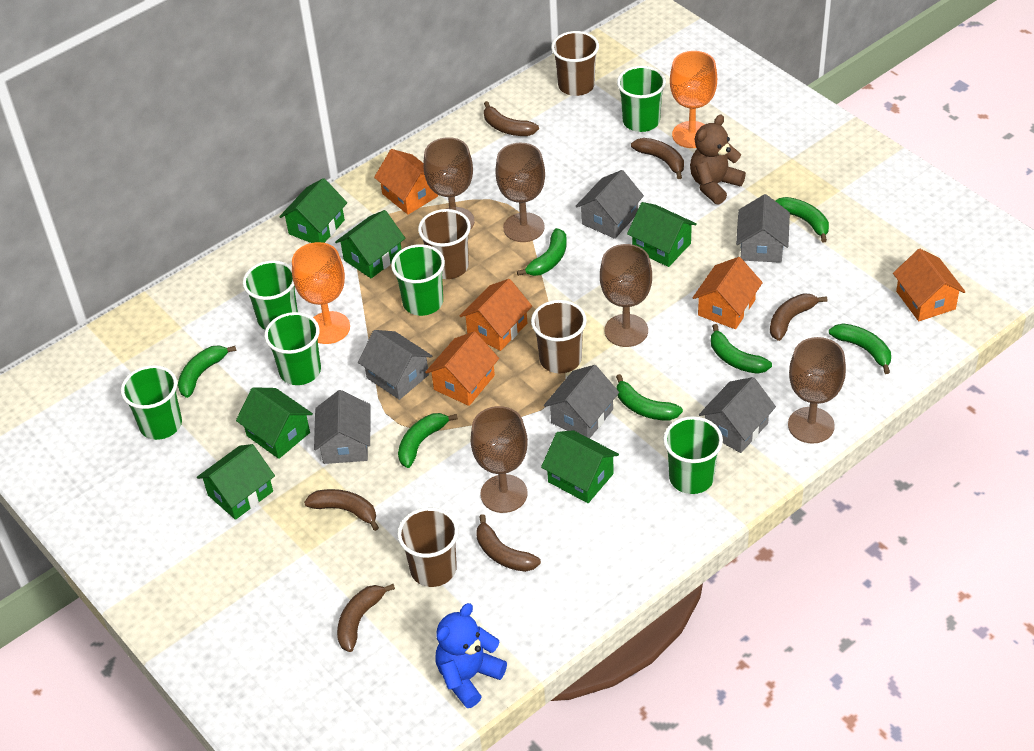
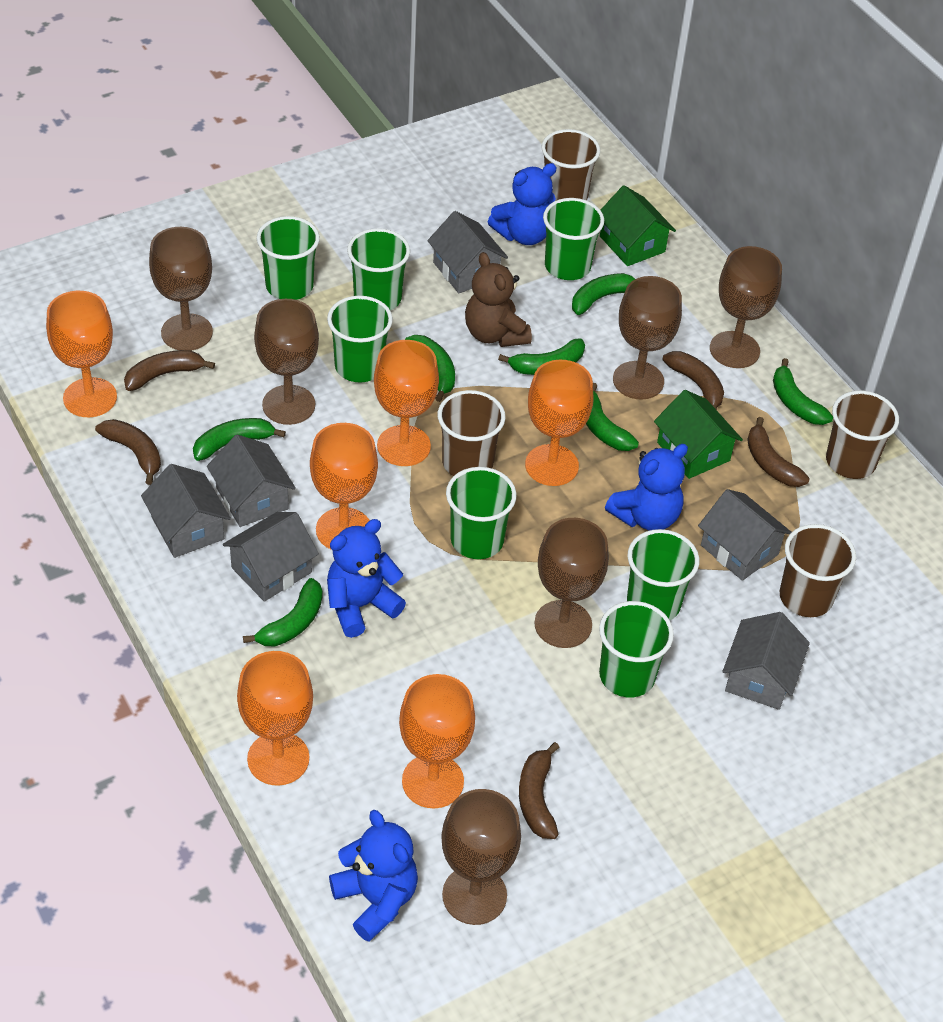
blue teddy bear: 1 -> 4
brown banana: 6 -> 5
brown goblet: 5 -> 6
green cup: 6 -> 7
green house: 6 -> 2
orange goblet: 2 -> 6
orange house: 5 -> 0

